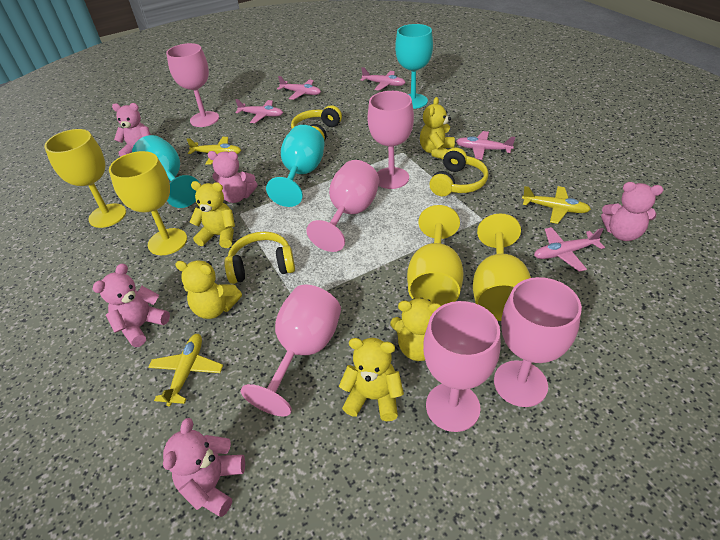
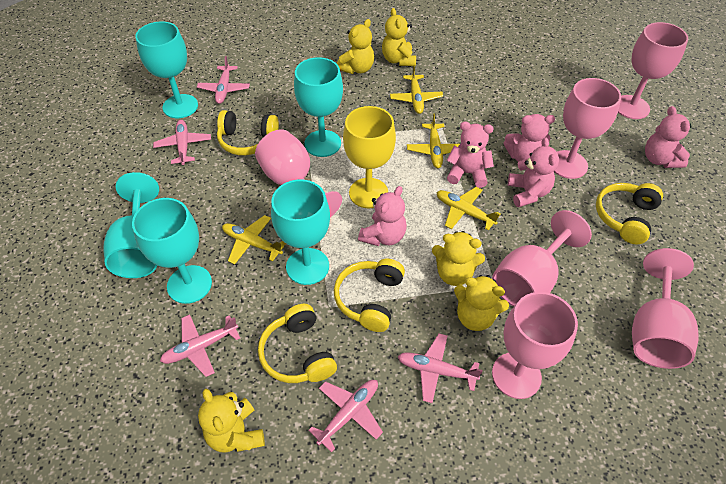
turquoise goblet: 3 -> 5
yellow goblet: 4 -> 1
yellow headphones: 3 -> 4
yellow plane: 3 -> 4

